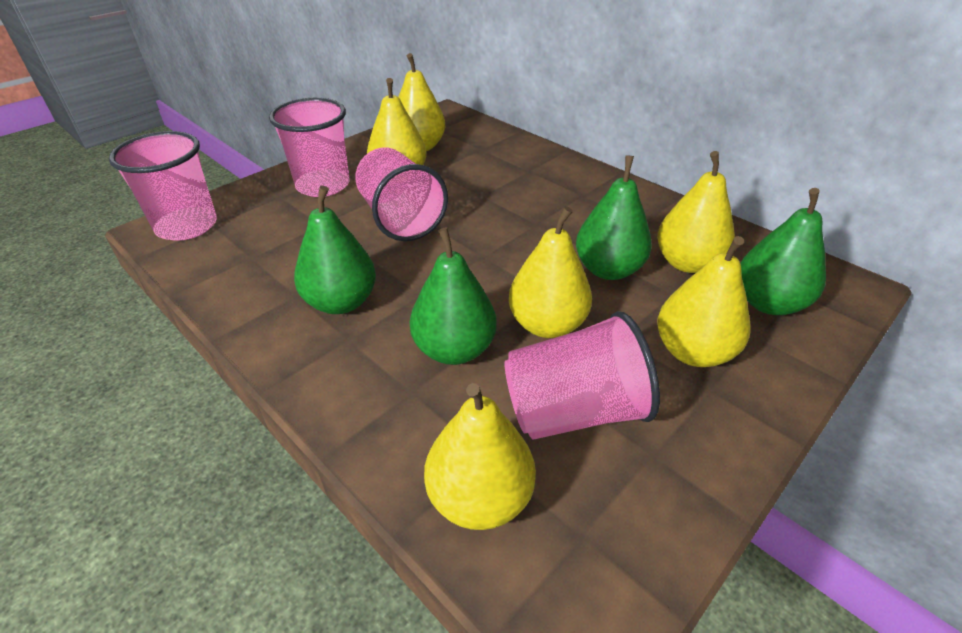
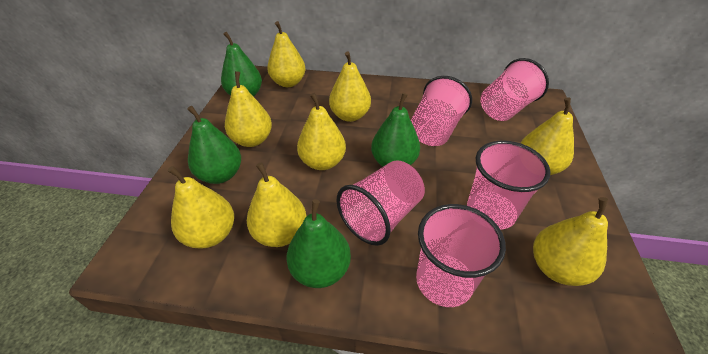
pink cup: 4 -> 5
yellow pear: 6 -> 8

